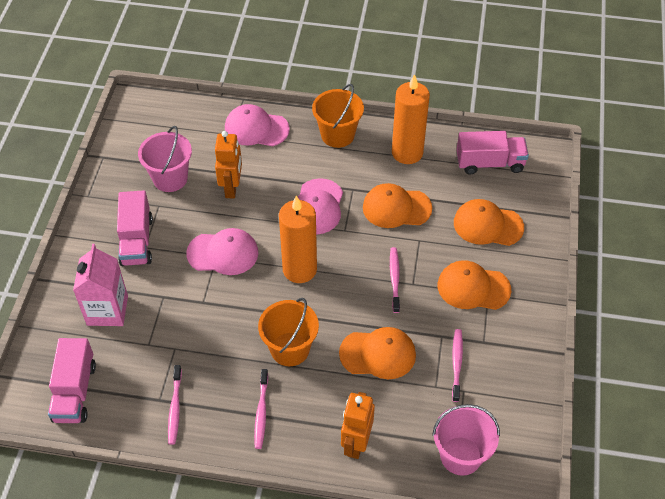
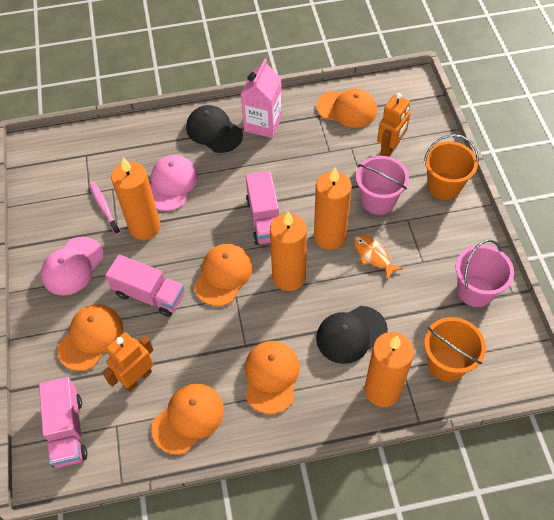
black cap: 0 -> 2
orange candle: 2 -> 4
orange cap: 4 -> 5
orange fish: 0 -> 1
pink cap: 3 -> 2
pink toothbrush: 4 -> 1

